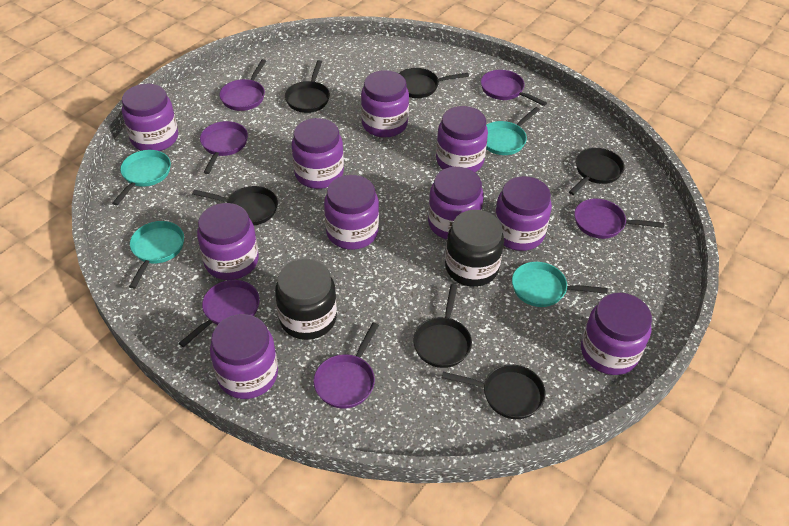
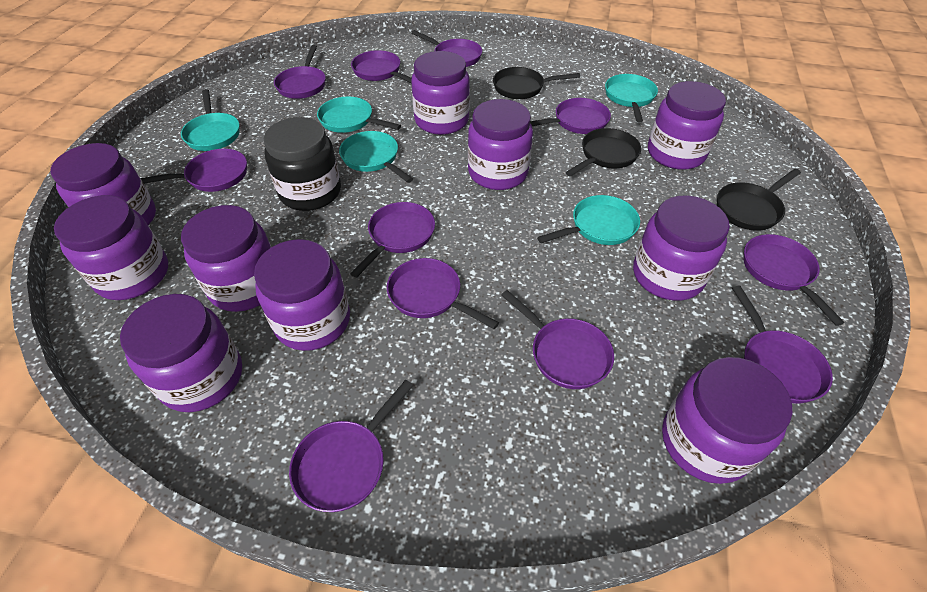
black jar: 2 -> 1
black pan: 6 -> 3
purple pan: 6 -> 11
turquoise pan: 4 -> 5

